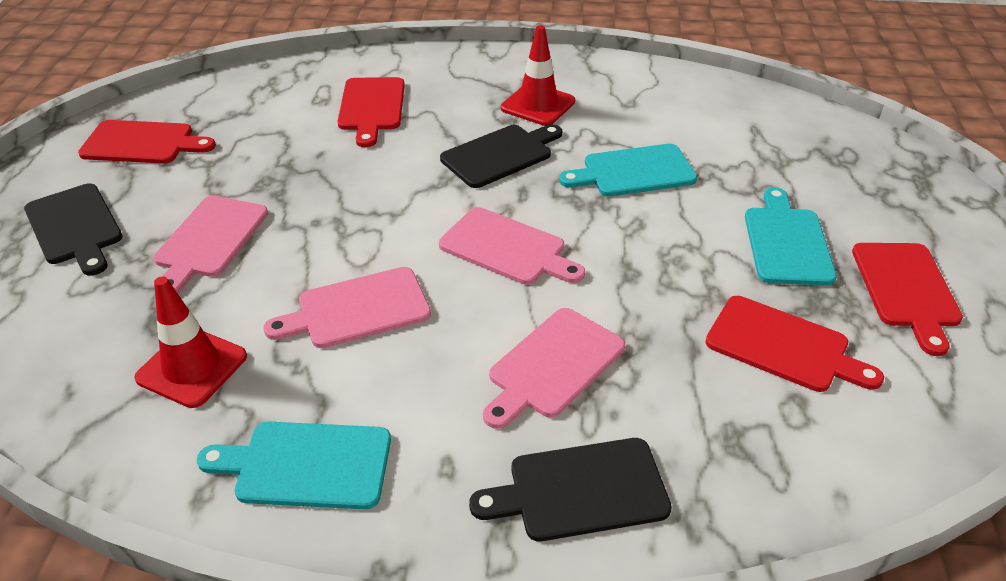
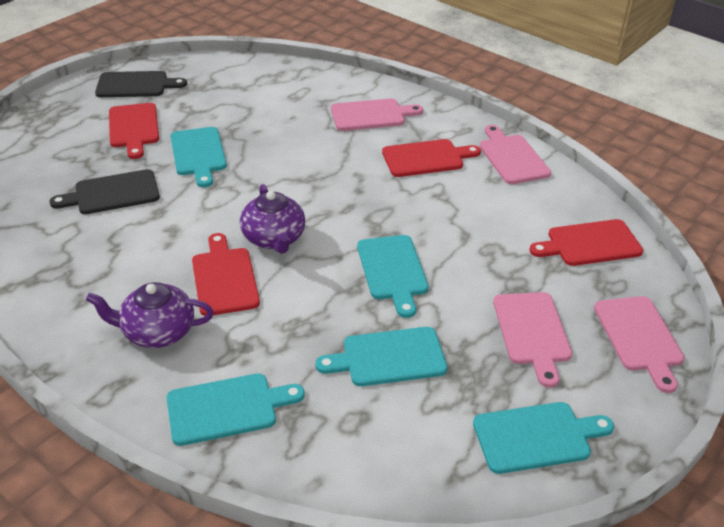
black cutting board: 3 -> 2
purple teapot: 0 -> 2
red traffic cone: 2 -> 0
turquoise cutting board: 3 -> 5

